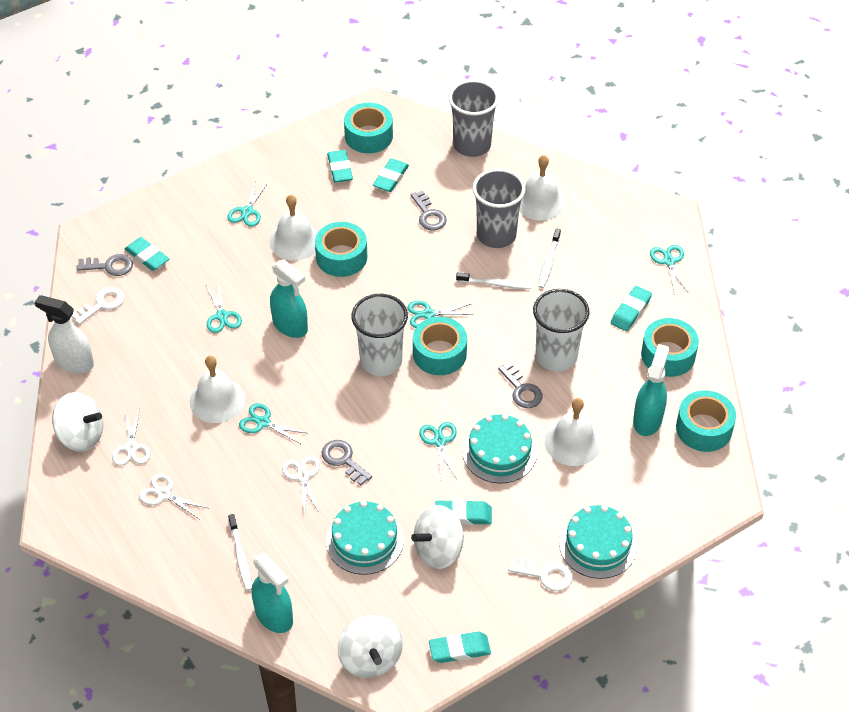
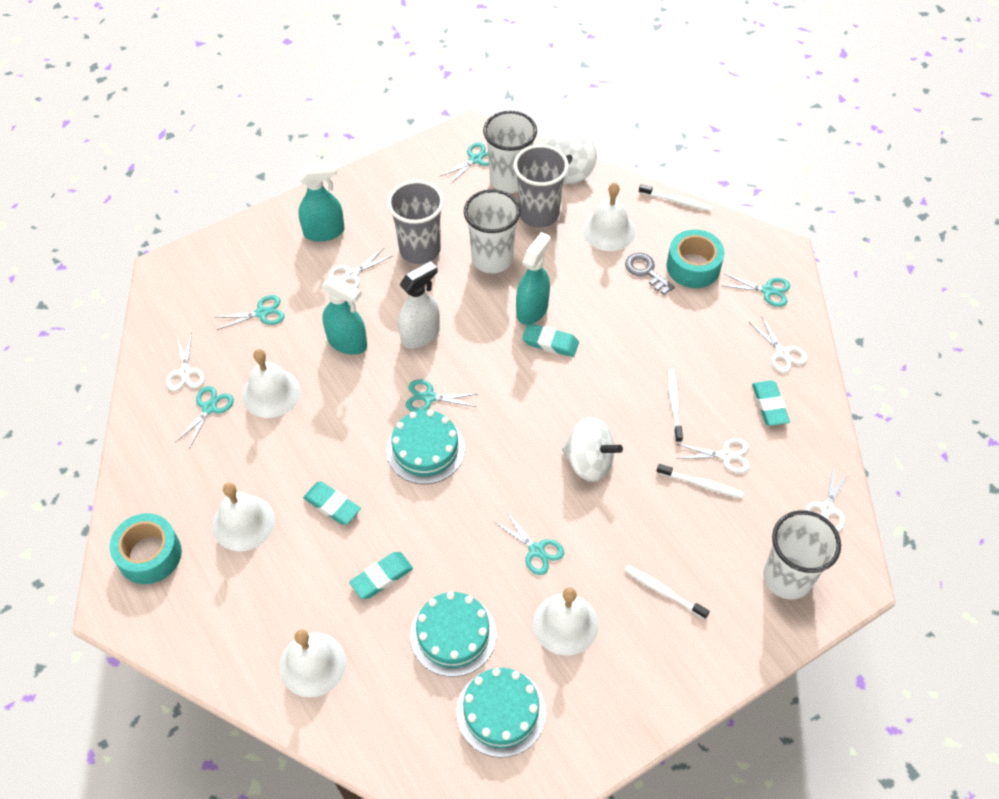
grey key: 4 -> 1
turquoise eraser: 6 -> 4
turquoise tape: 5 -> 2
white bell: 4 -> 5
white cup: 2 -> 3
white key: 2 -> 0
white scissors: 3 -> 5
white spinning top: 3 -> 2
white toothbrush: 3 -> 4

